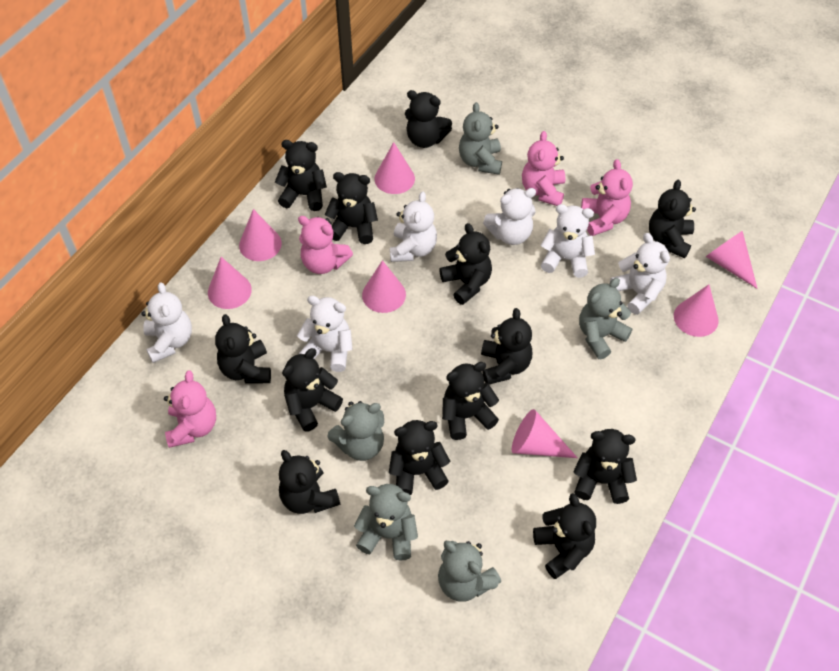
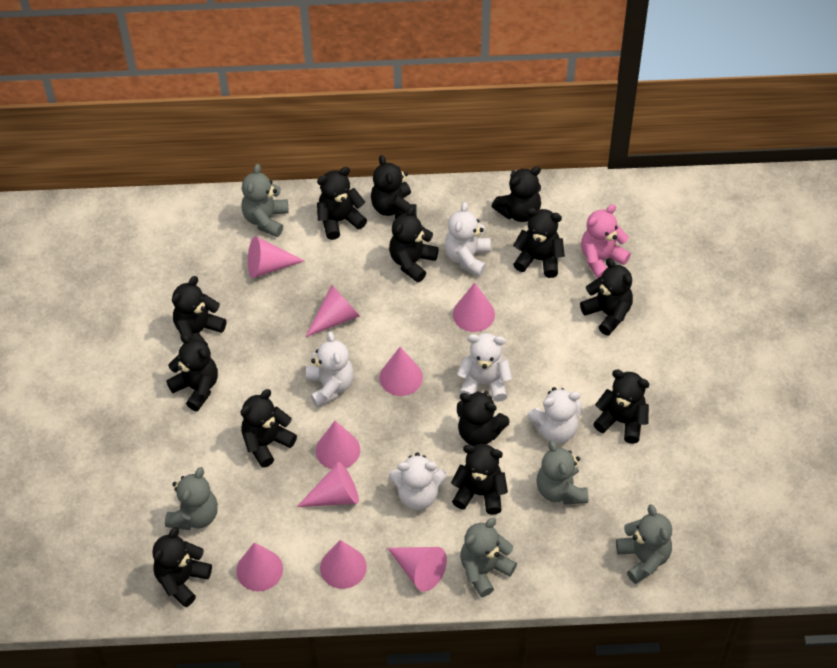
pink cone: 7 -> 9
pink teddy bear: 4 -> 1
white teddy bear: 6 -> 5

